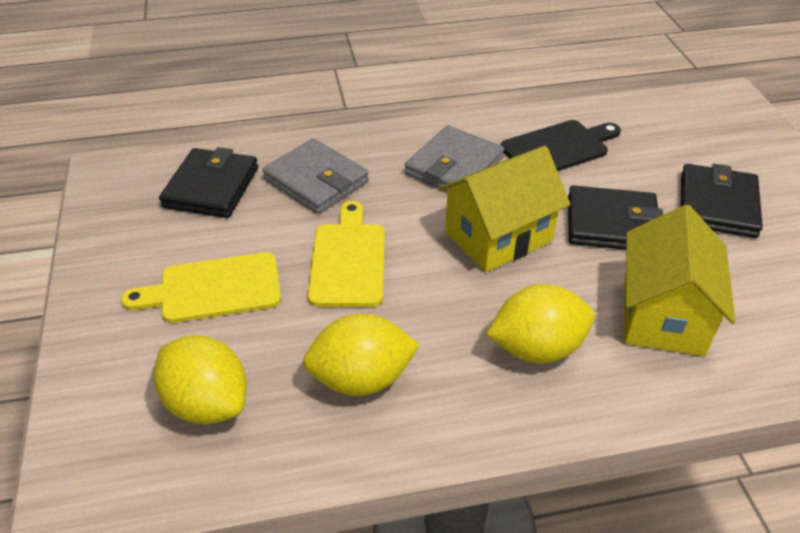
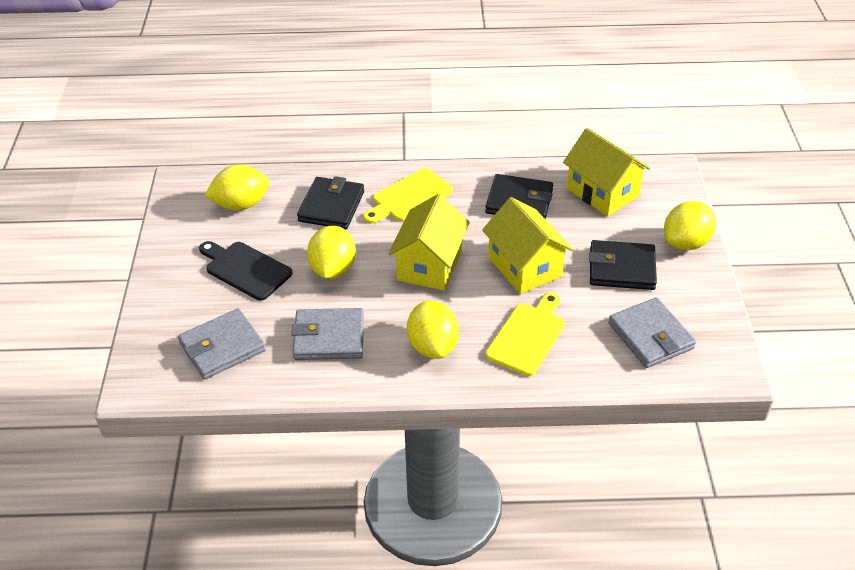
grey wallet: 2 -> 3
yellow house: 2 -> 3
yellow lemon: 3 -> 4

